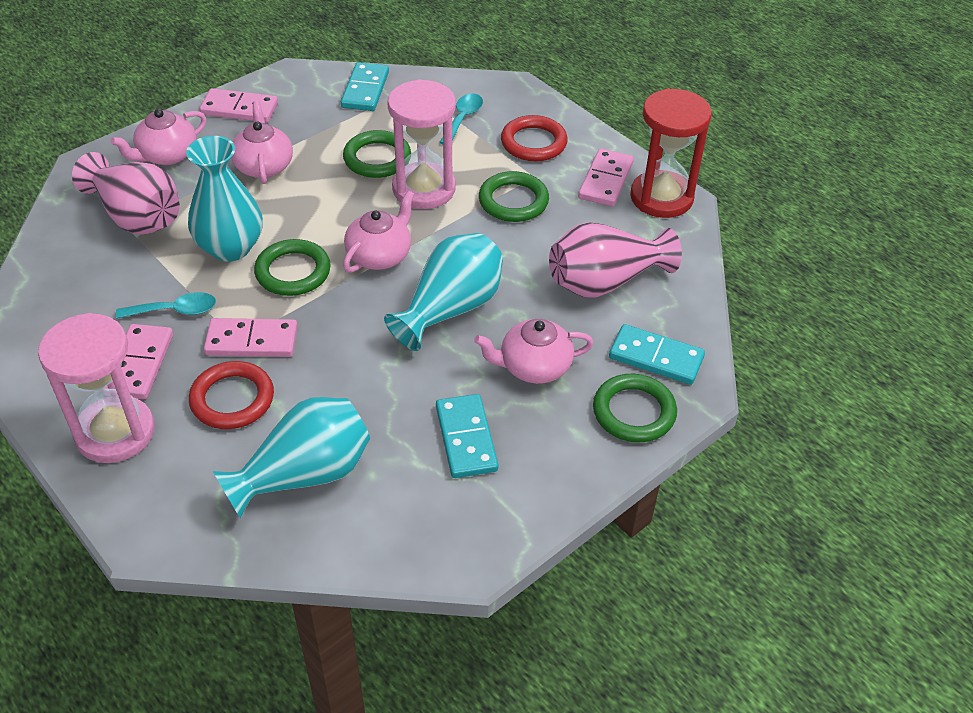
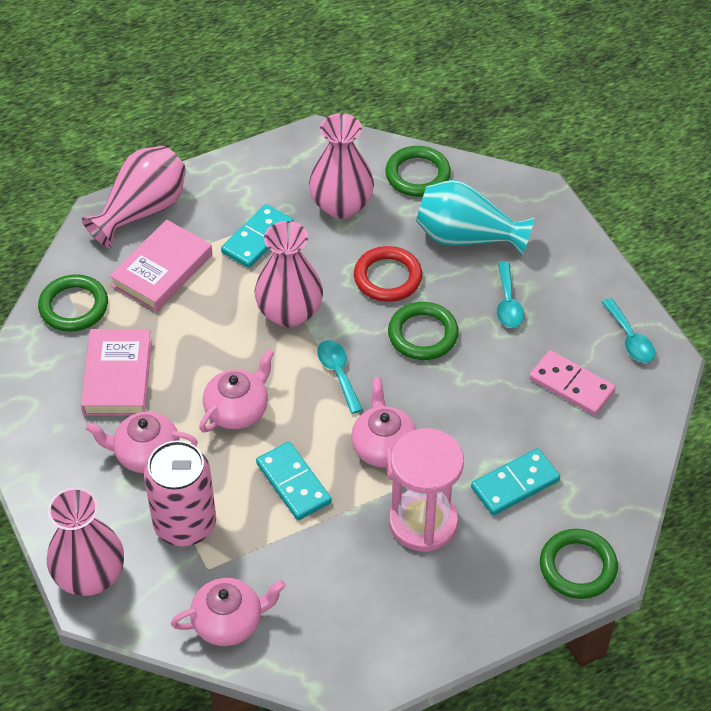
pink book: 0 -> 2
pink can: 0 -> 1
pink domino: 4 -> 1
pink hourglass: 2 -> 1
pink vase: 2 -> 4
red hourglass: 1 -> 0
red ring: 2 -> 1
turquoise spoon: 2 -> 3
turquoise vase: 3 -> 1

